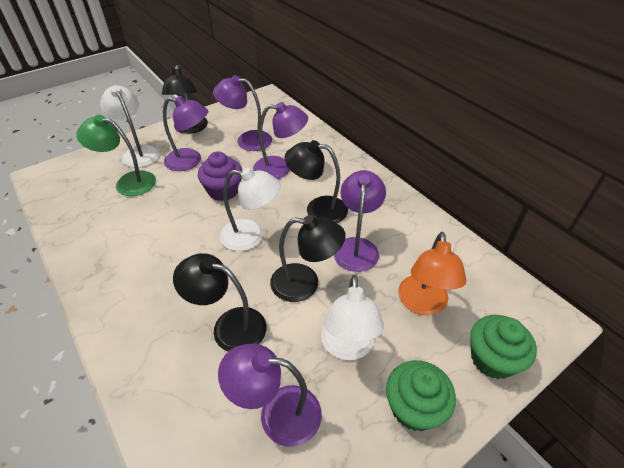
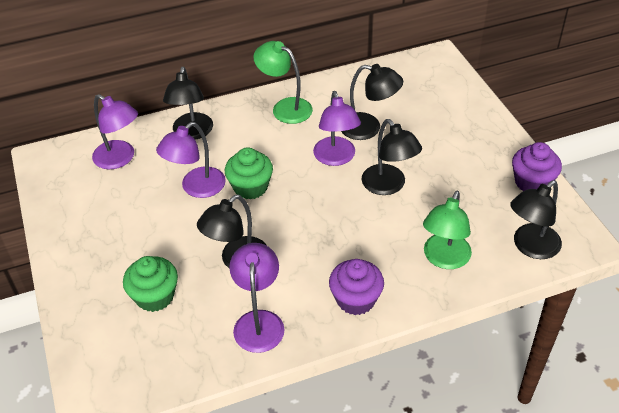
black lamp: 4 -> 5
green lamp: 1 -> 2
orange lamp: 1 -> 0
purple cupcake: 1 -> 2
purple lamp: 5 -> 4
white lamp: 3 -> 0

